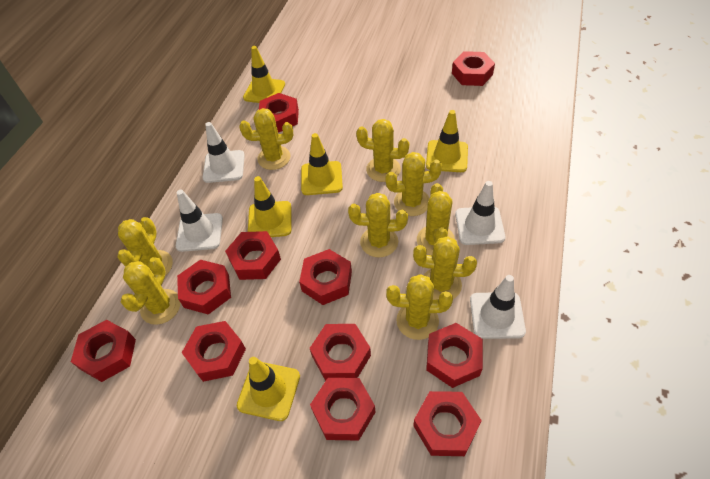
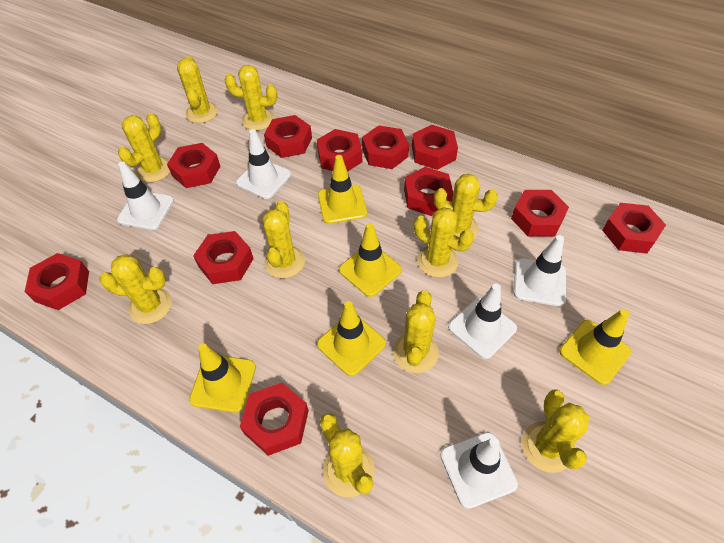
white traffic cone: 4 -> 5
yellow cactus: 9 -> 10

